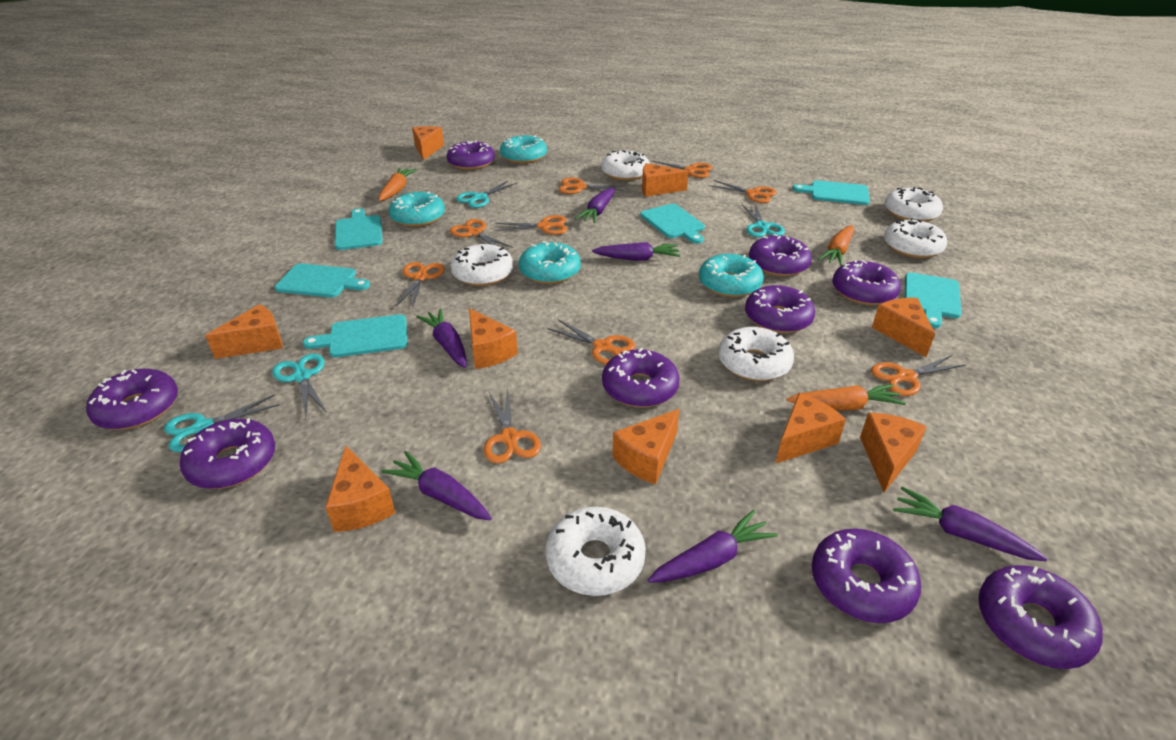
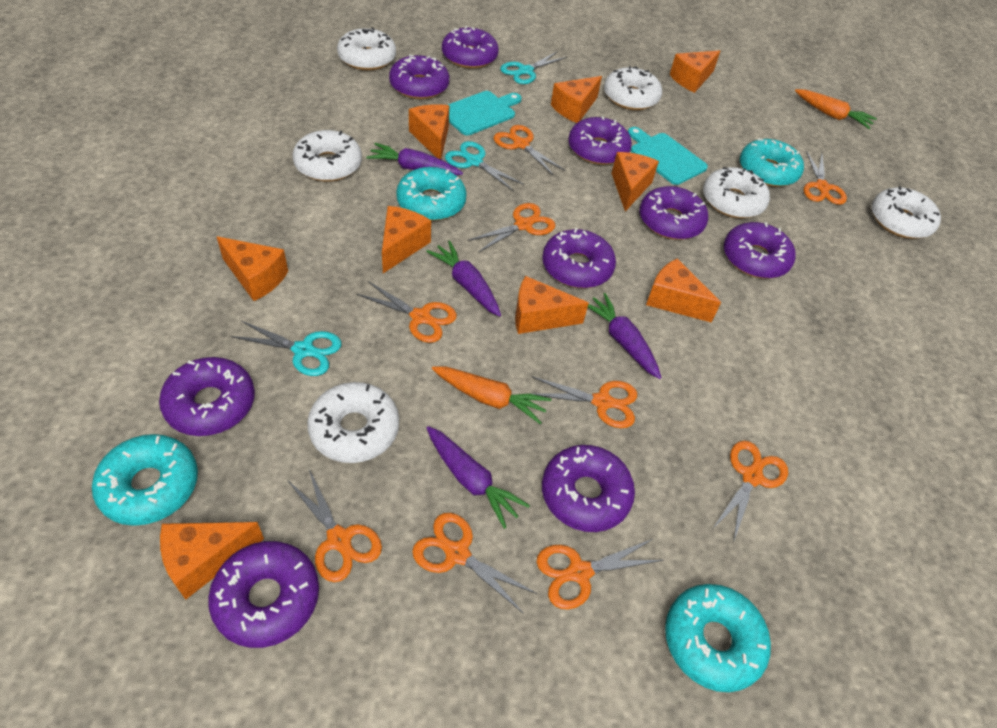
orange carrot: 3 -> 2
purple carrot: 6 -> 4
turquoise cutting board: 6 -> 2
turquoise scissors: 4 -> 3

